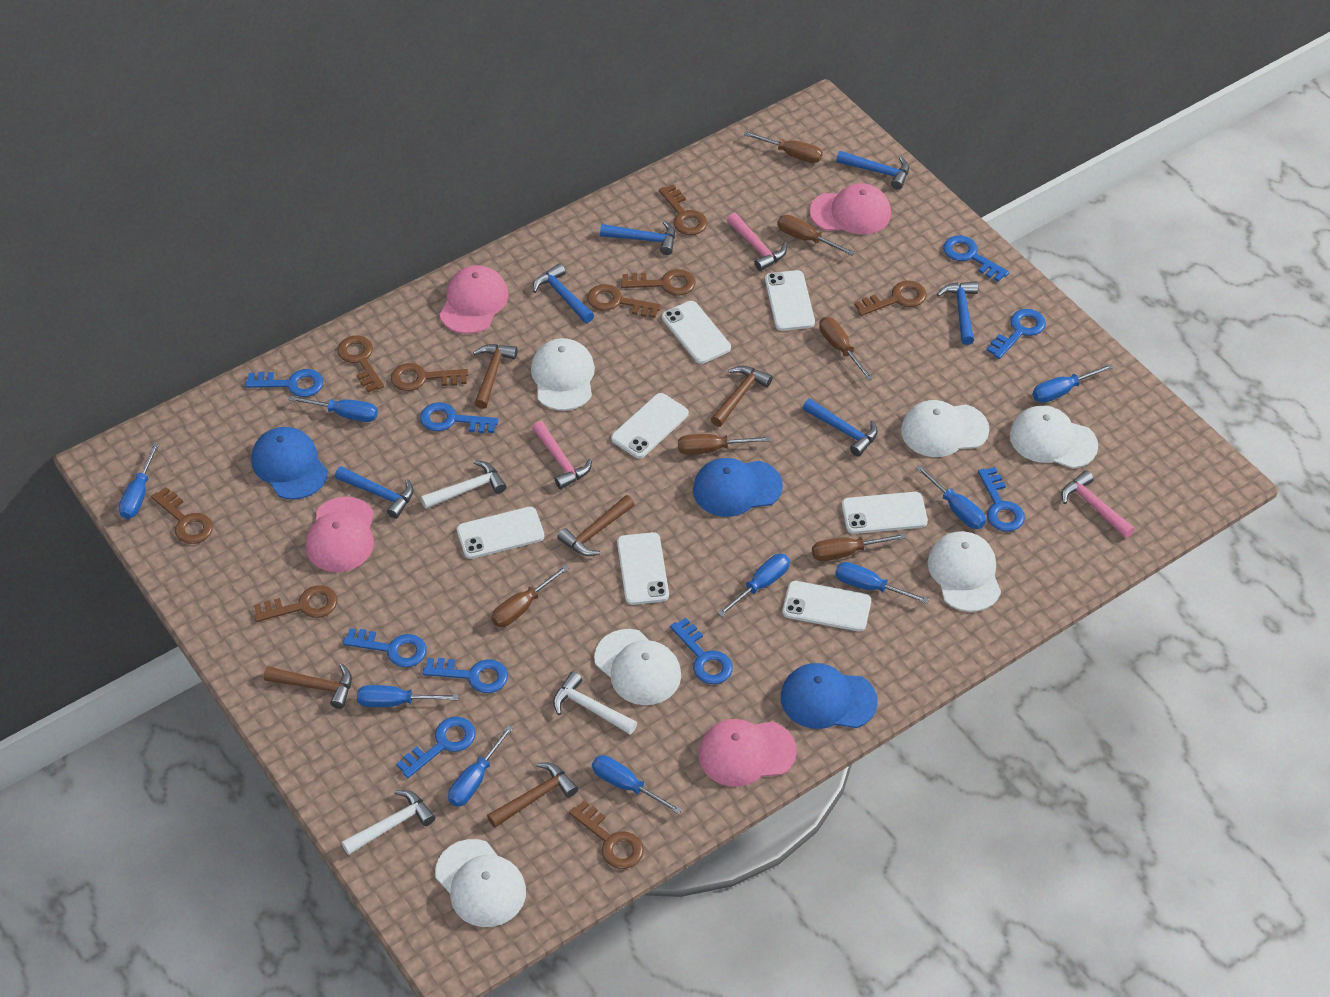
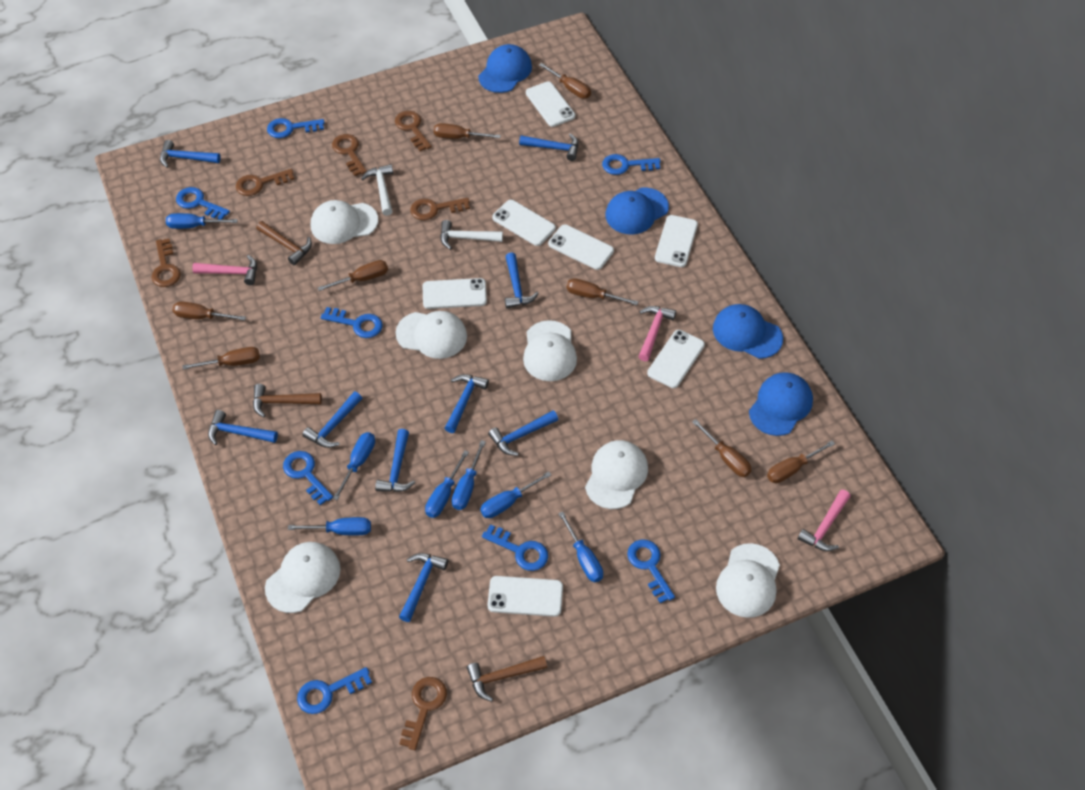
blue cap: 3 -> 4
blue hammer: 6 -> 9
blue key: 9 -> 8
blue screwdriver: 9 -> 7
brown hammer: 5 -> 3
brown key: 9 -> 6
brown screwdriver: 6 -> 8
pink cap: 4 -> 0
white hammer: 3 -> 2

